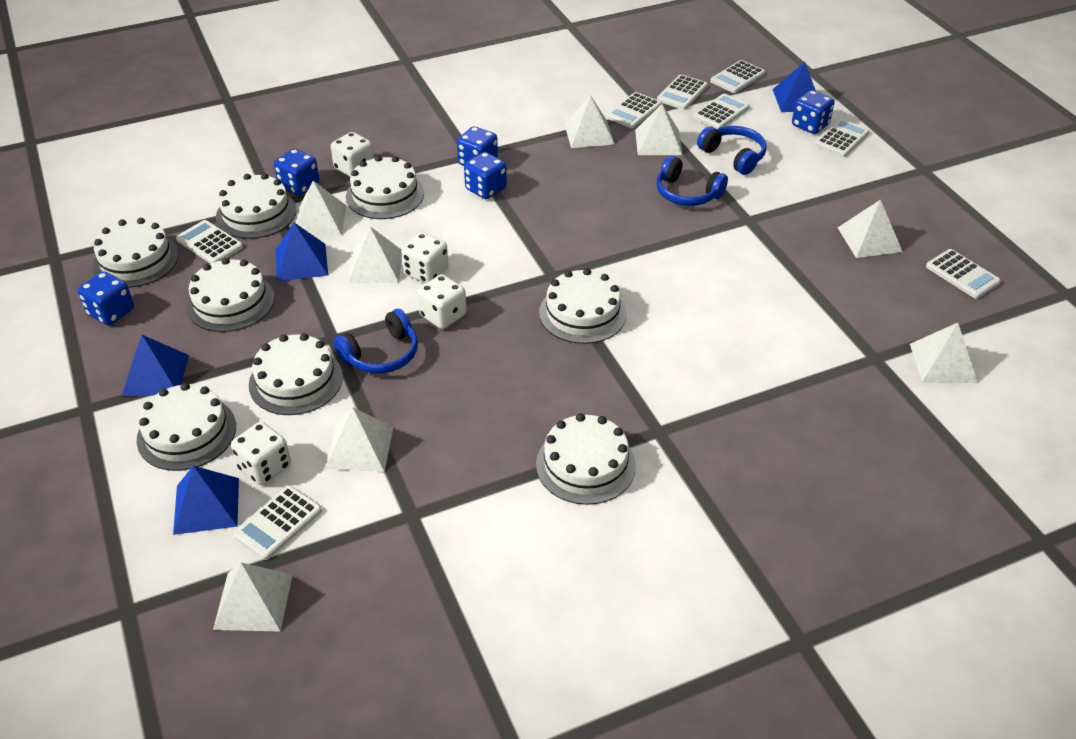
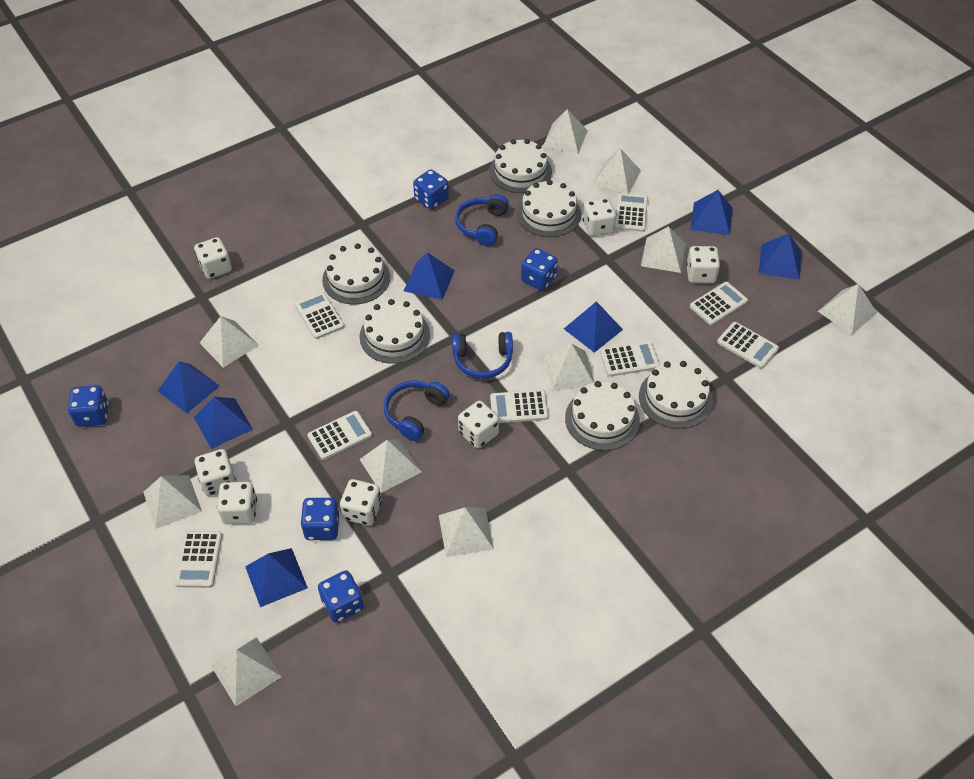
blue pyramid: 4 -> 7
white cake: 8 -> 6
white dice: 4 -> 7
white pyramid: 8 -> 10

